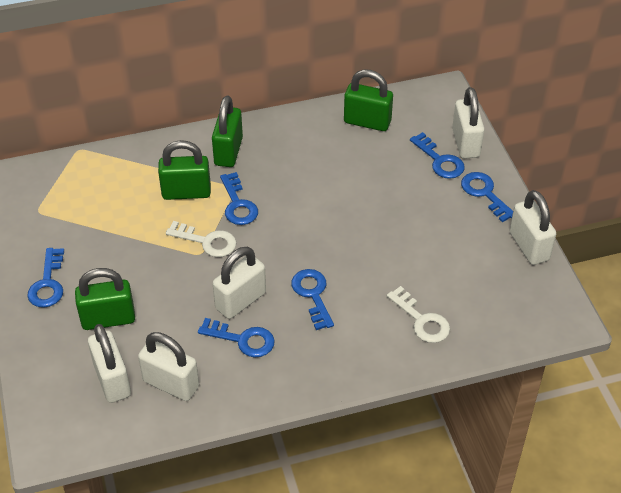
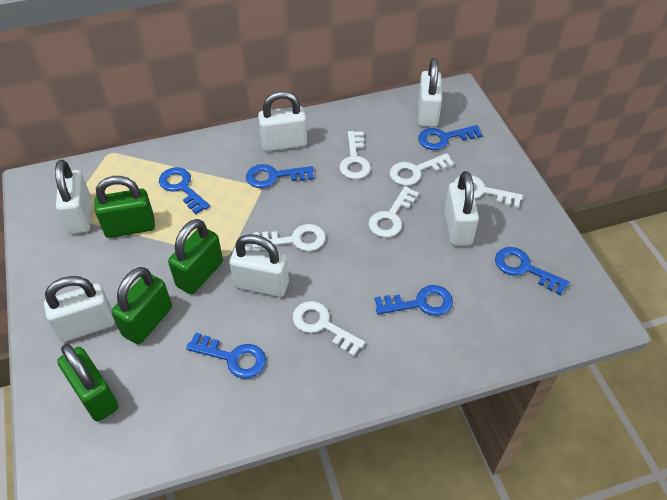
white key: 2 -> 6
white padlock: 5 -> 6

